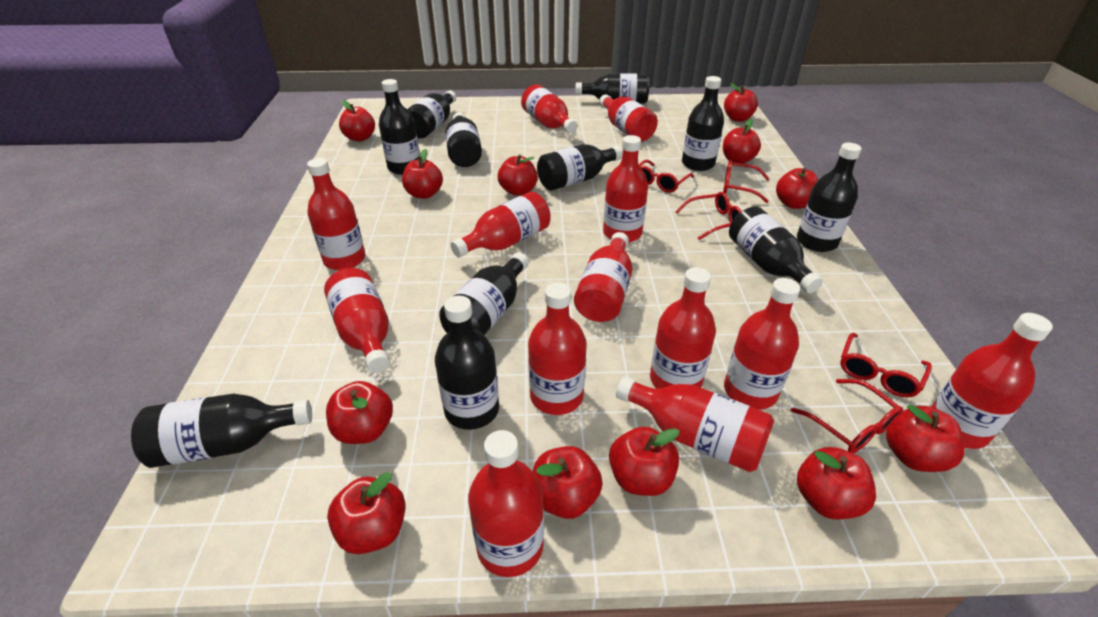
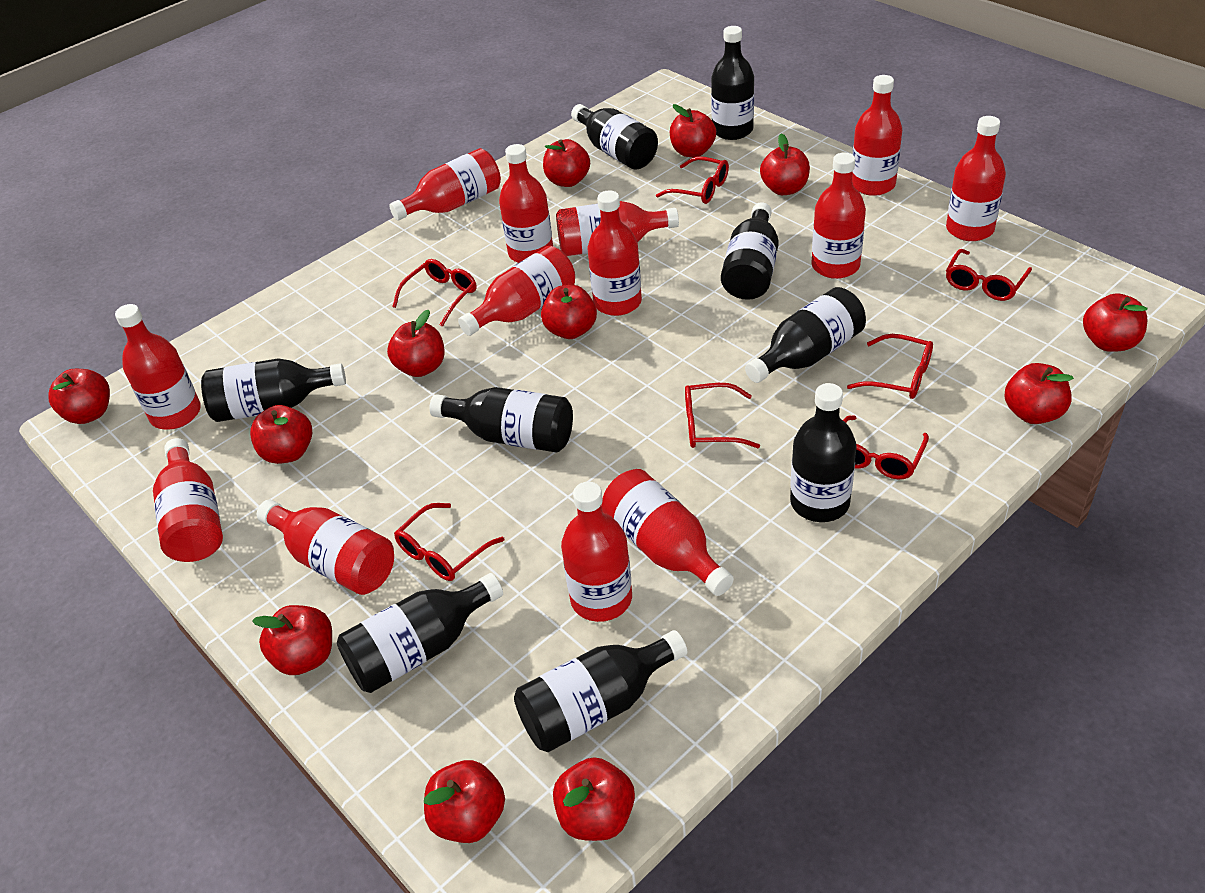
black bottle: 11 -> 9
red glasses: 5 -> 7

